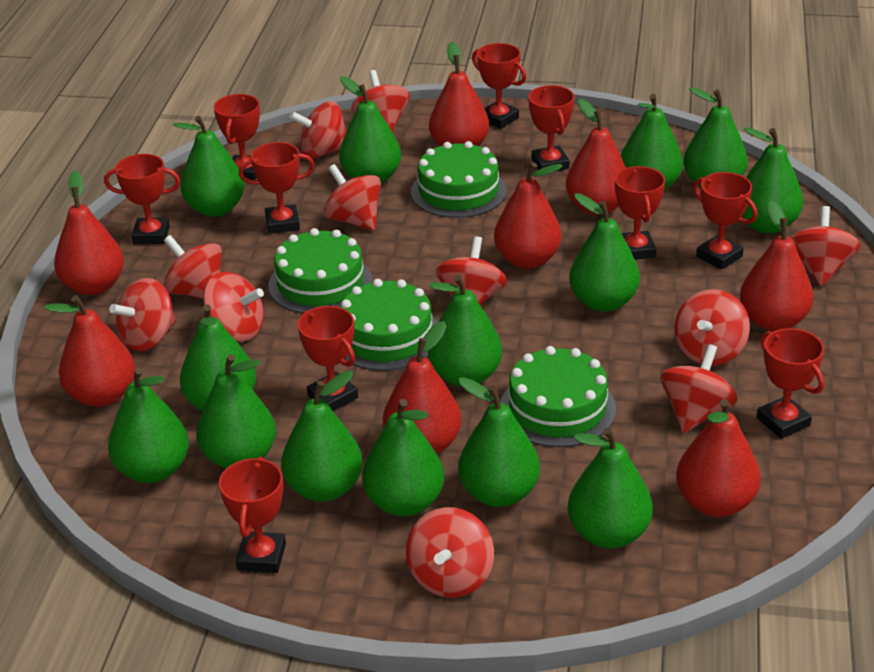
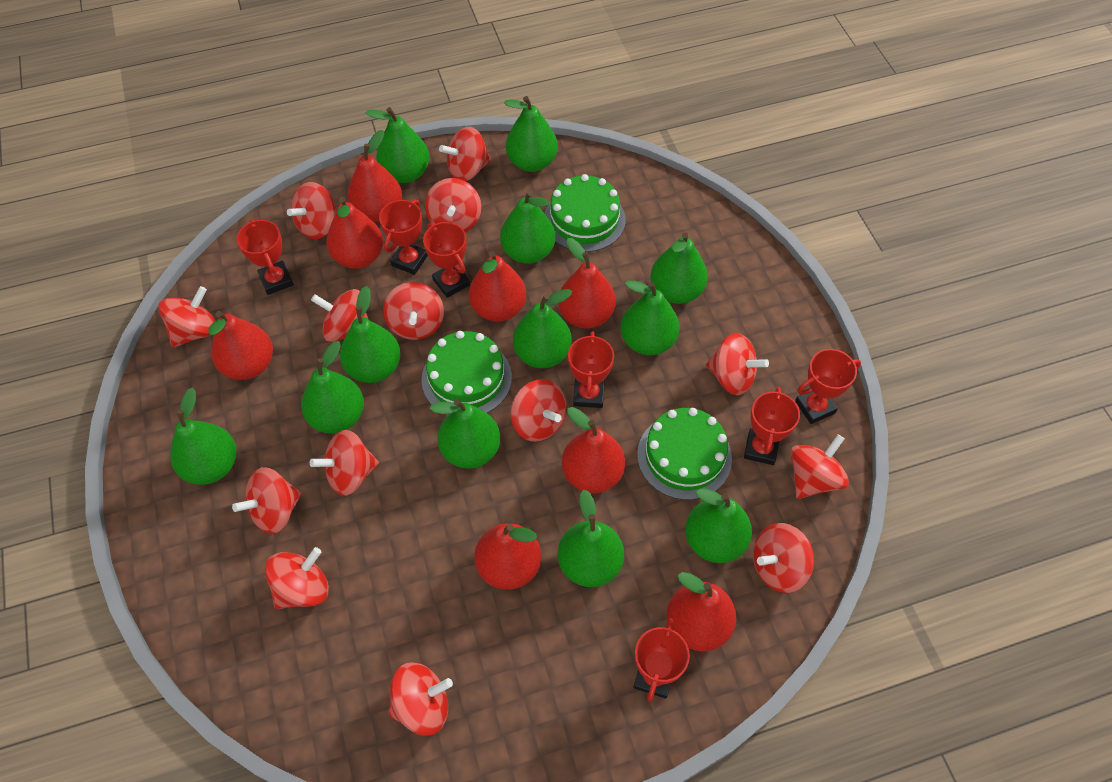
green cake: 4 -> 3
green pear: 14 -> 12
red spinning top: 11 -> 14
red trophy: 10 -> 7

